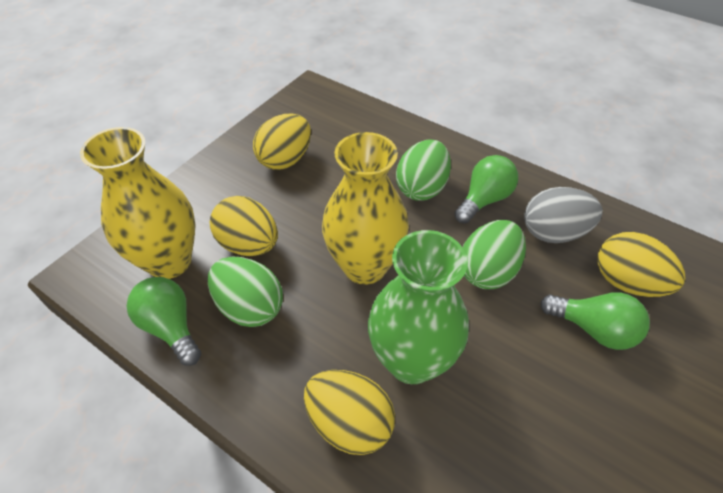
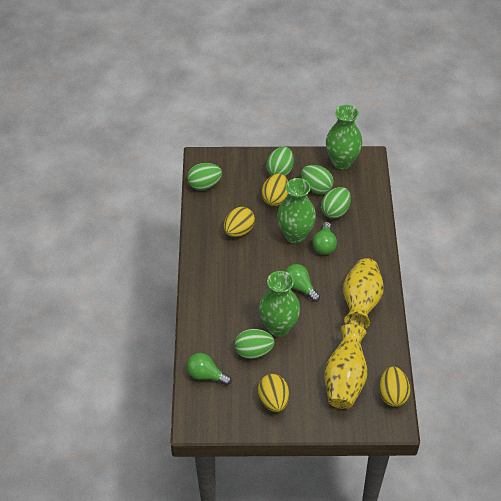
green egg: 3 -> 5
green vase: 1 -> 3
grey egg: 1 -> 0

